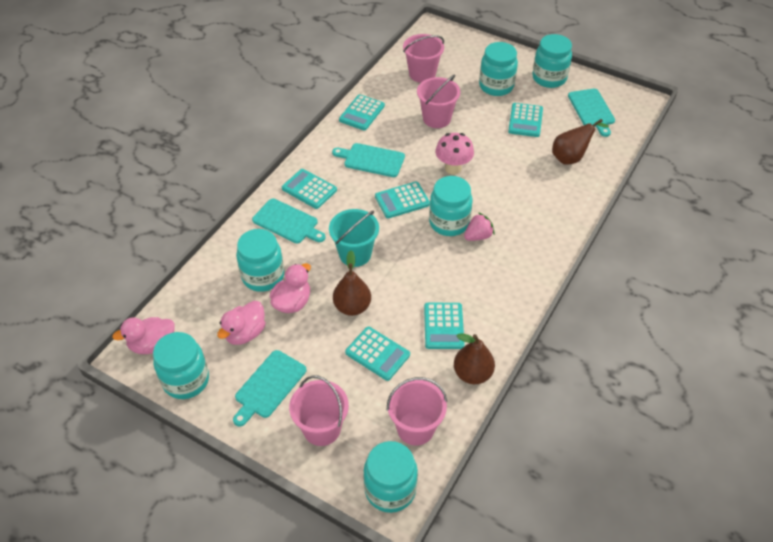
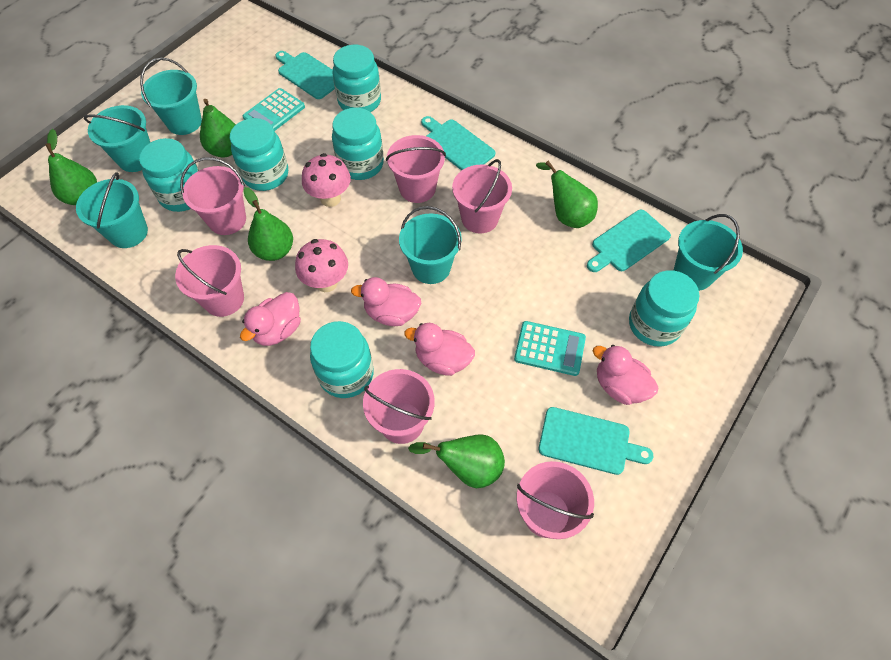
brown pear: 3 -> 0
green pear: 0 -> 5
pink bucket: 4 -> 6
pink duck: 3 -> 4
pink mushroom: 1 -> 2
pink strawberry: 1 -> 0
turquoise bucket: 1 -> 5
turquoise calculator: 6 -> 2

